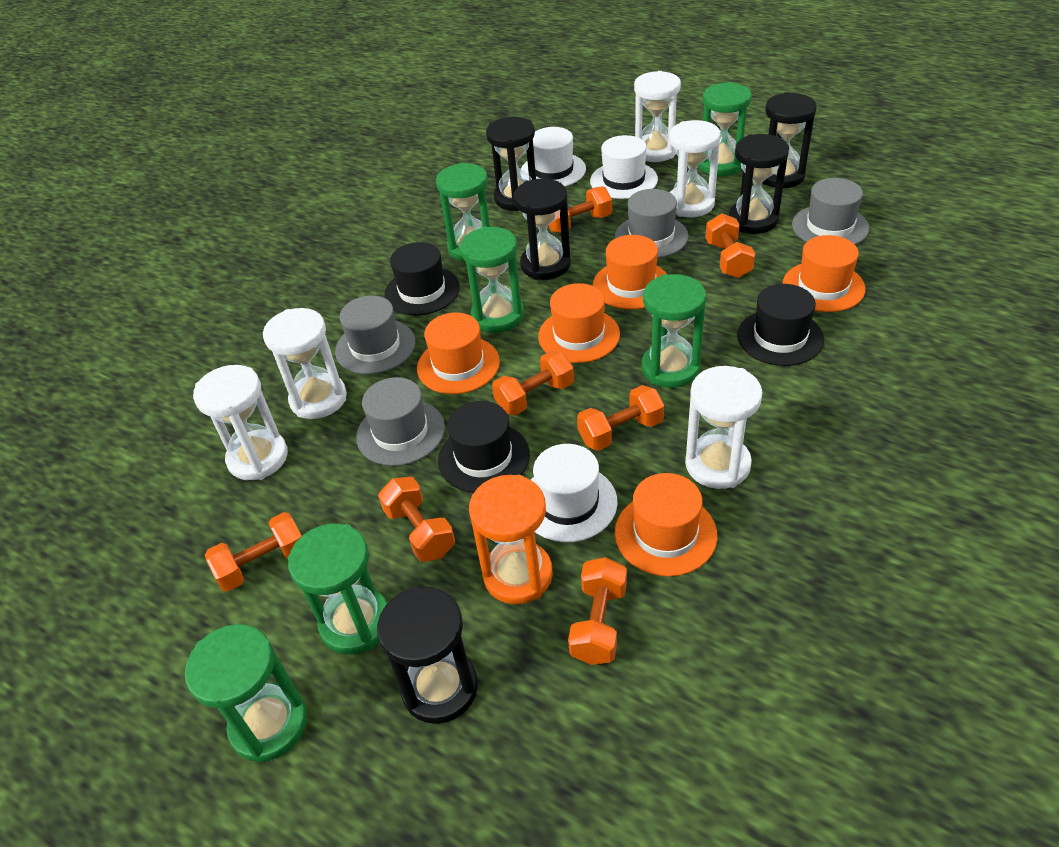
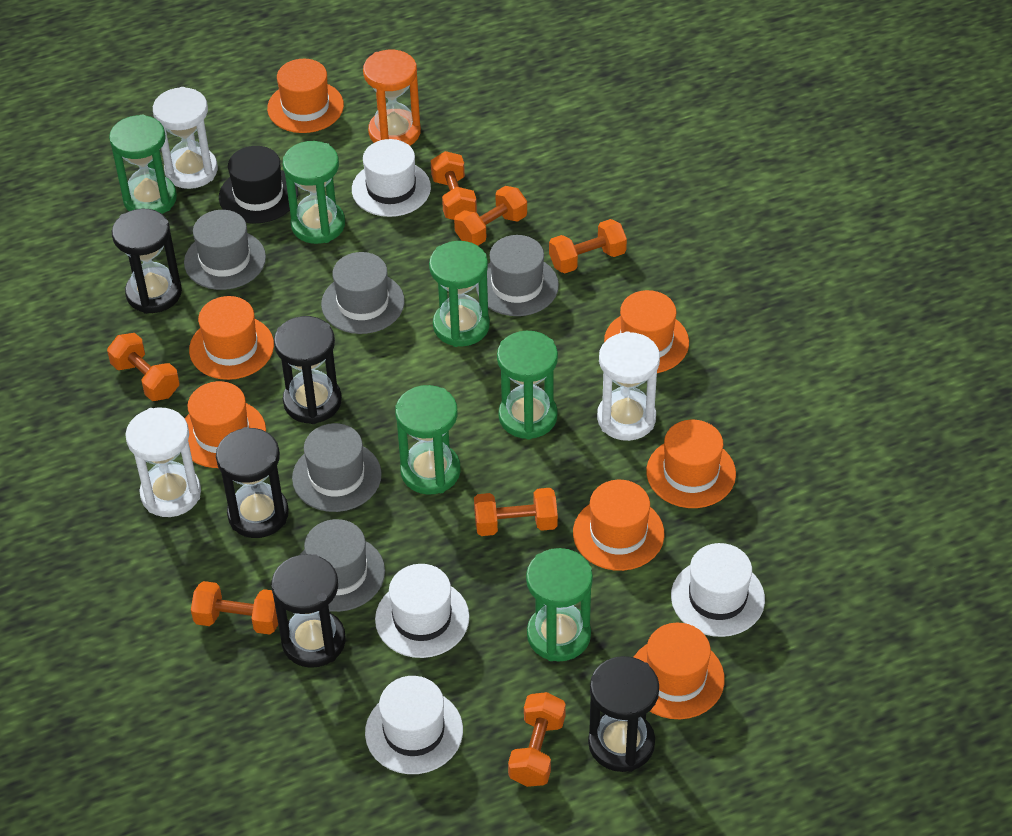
black hat: 3 -> 1
grey hat: 4 -> 5
orange hat: 5 -> 7
white hat: 3 -> 4
white hourglass: 5 -> 3

